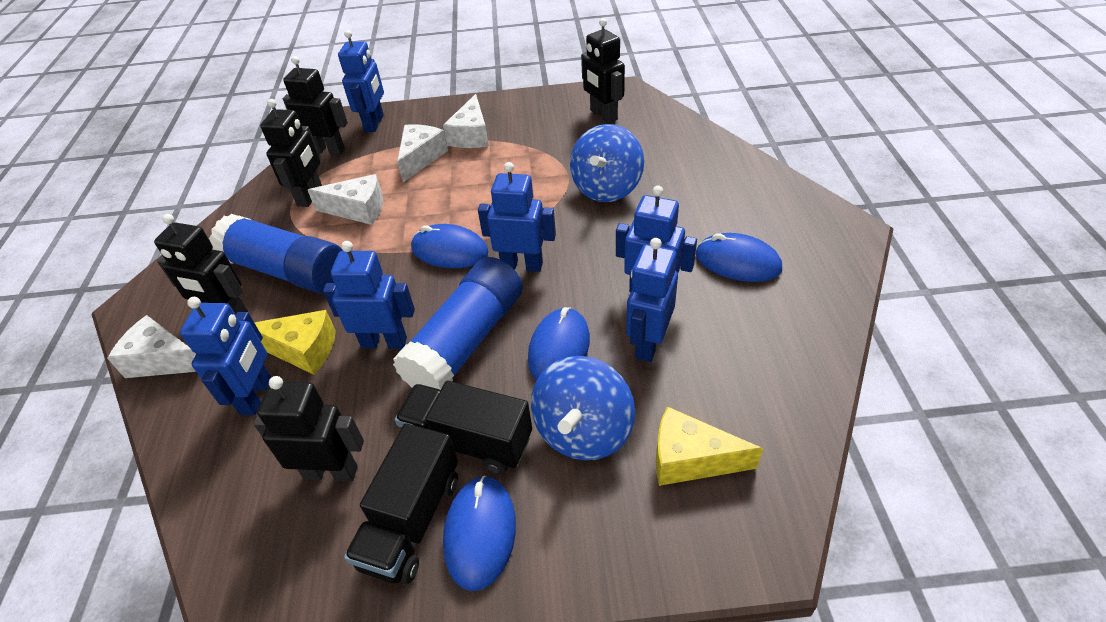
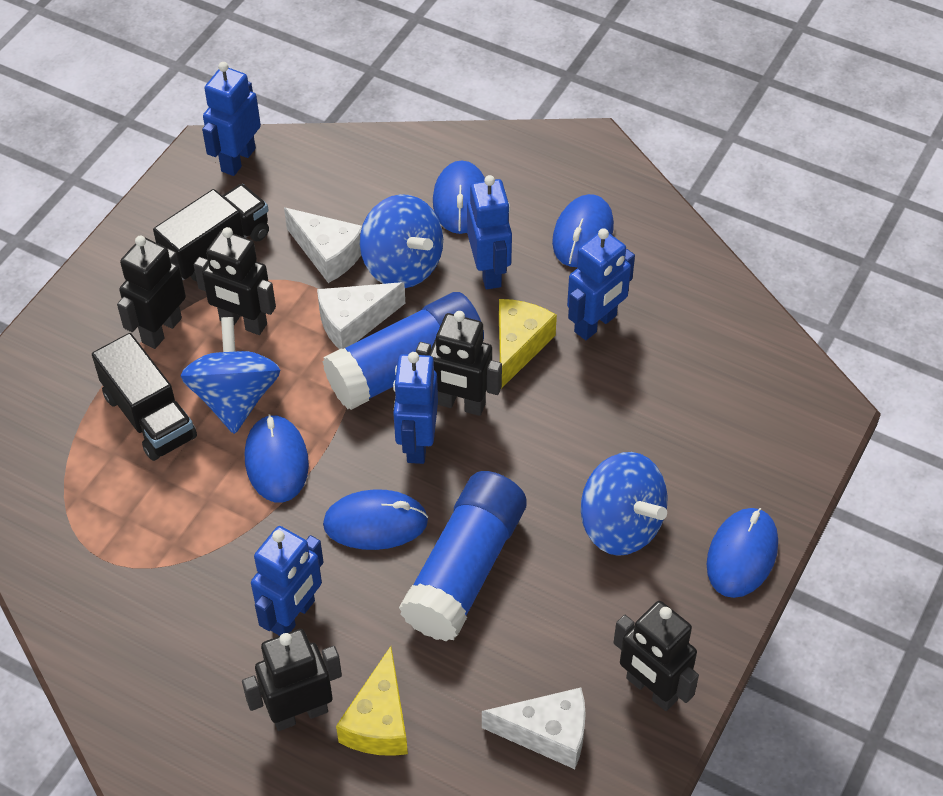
blue mouse: 4 -> 5
blue robot: 6 -> 5
blue spinning top: 2 -> 3
white cheese: 4 -> 3

